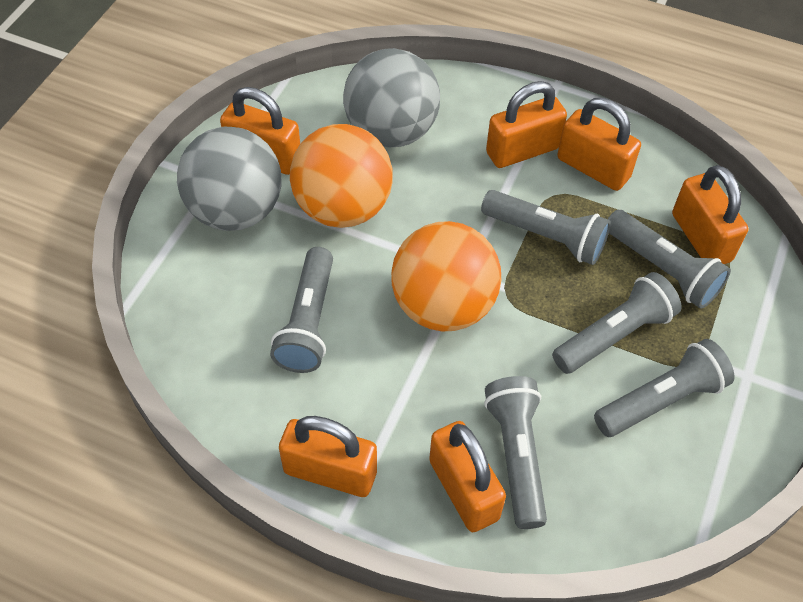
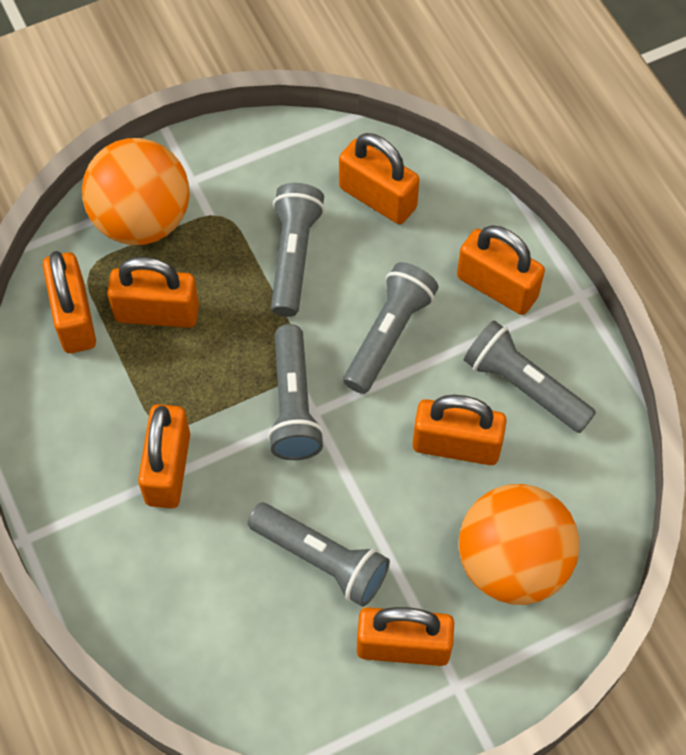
grey ball: 2 -> 0
grey flashlight: 6 -> 5
orange padlock: 6 -> 7

